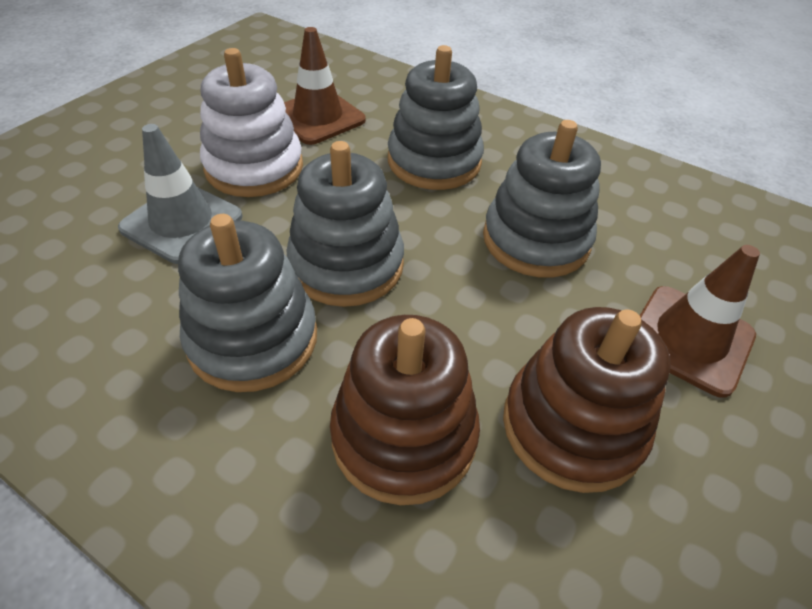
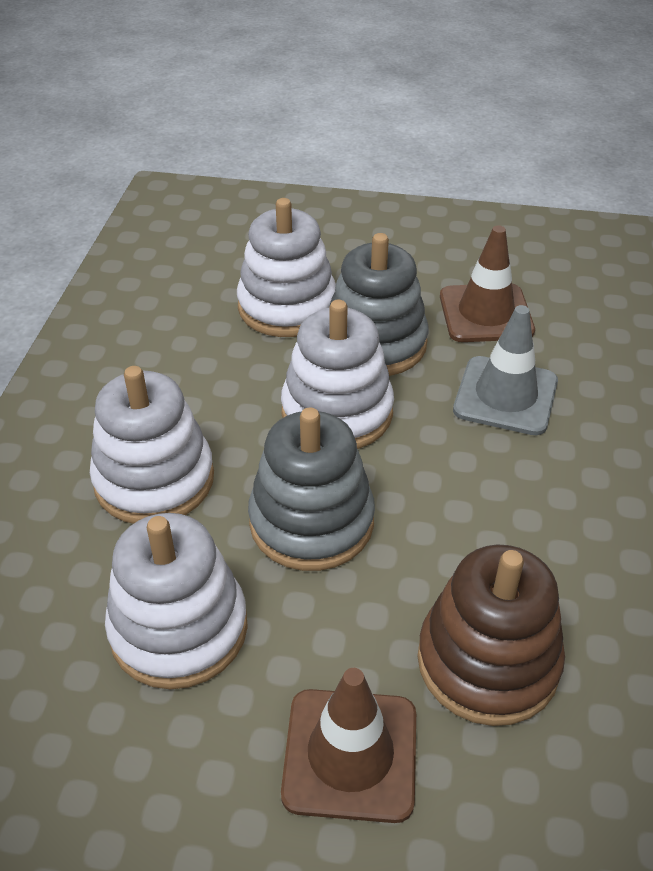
brown stacking toy: 2 -> 1
grey stacking toy: 4 -> 2
white stacking toy: 1 -> 4

